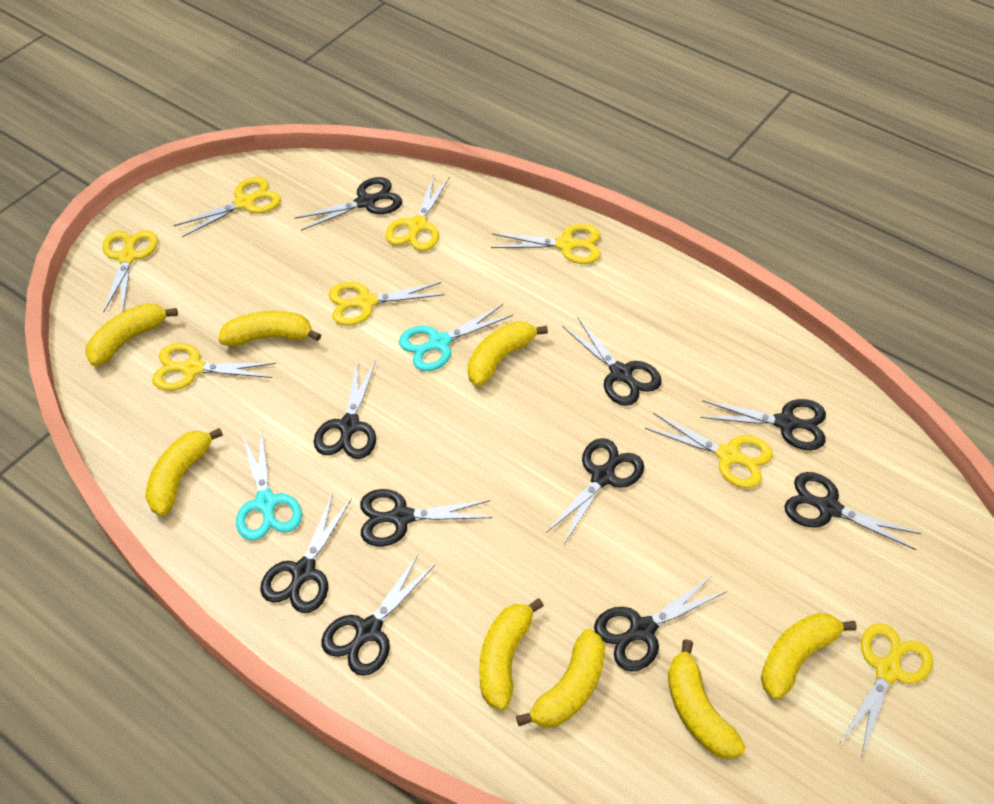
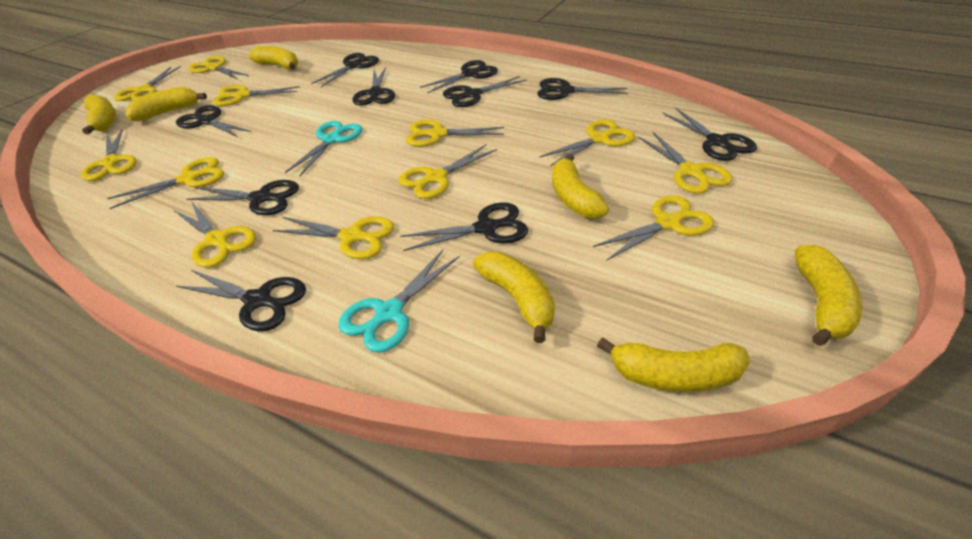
yellow banana: 8 -> 7
yellow scissors: 8 -> 12

